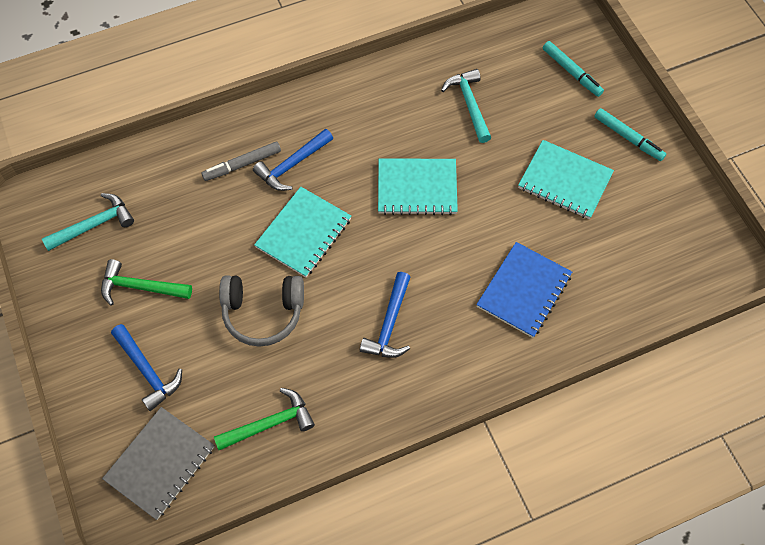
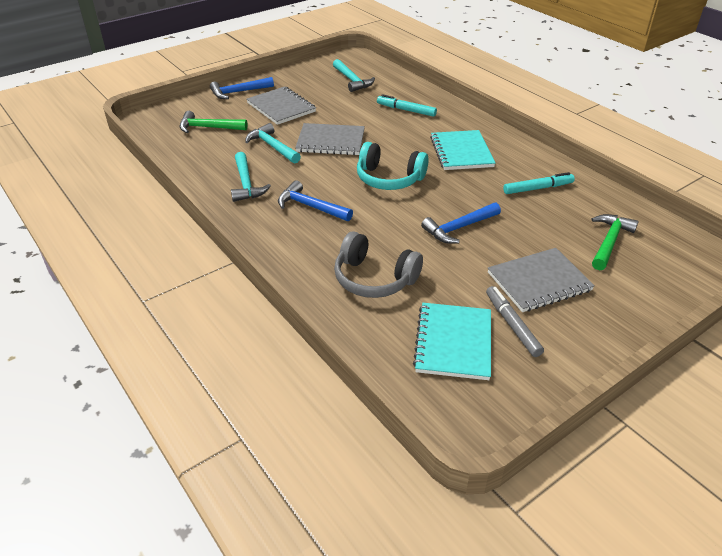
blue notebook: 1 -> 0
grey notebook: 1 -> 3
turquoise hammer: 2 -> 3
turquoise headphones: 0 -> 1
turquoise notebook: 3 -> 2

